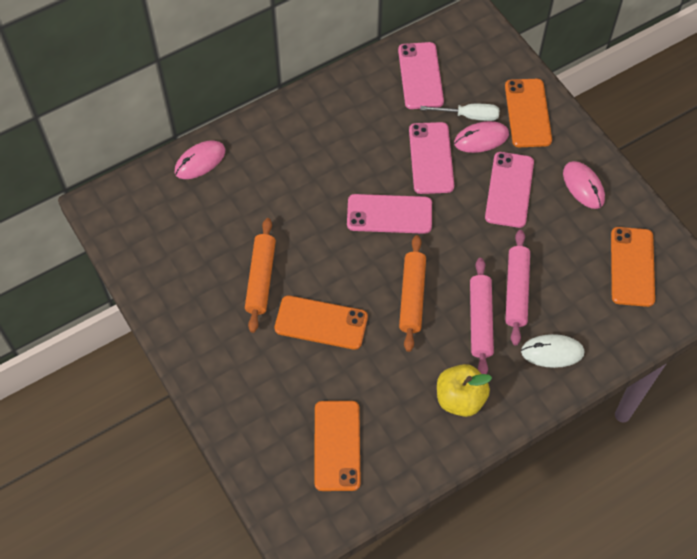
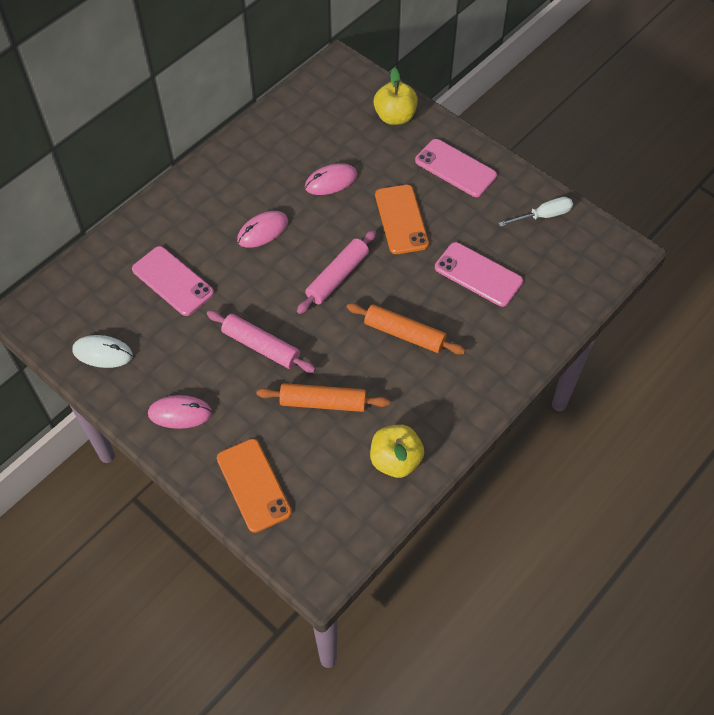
orange phone: 4 -> 2
pink phone: 4 -> 3
yellow apple: 1 -> 2

